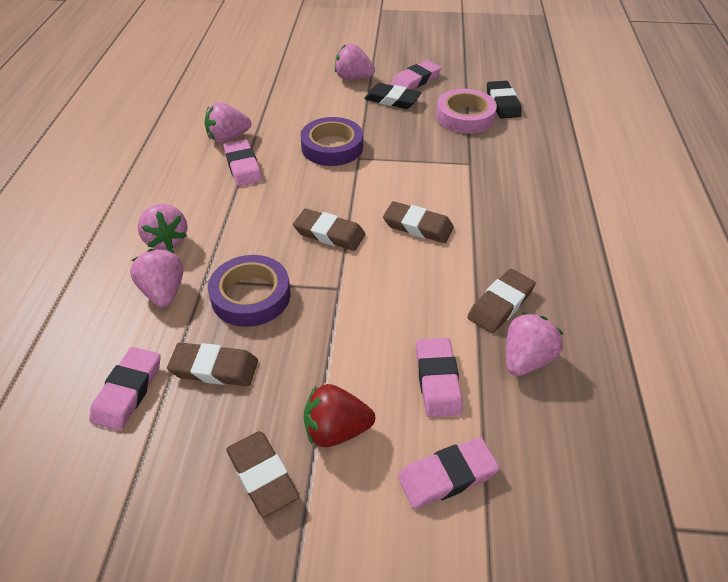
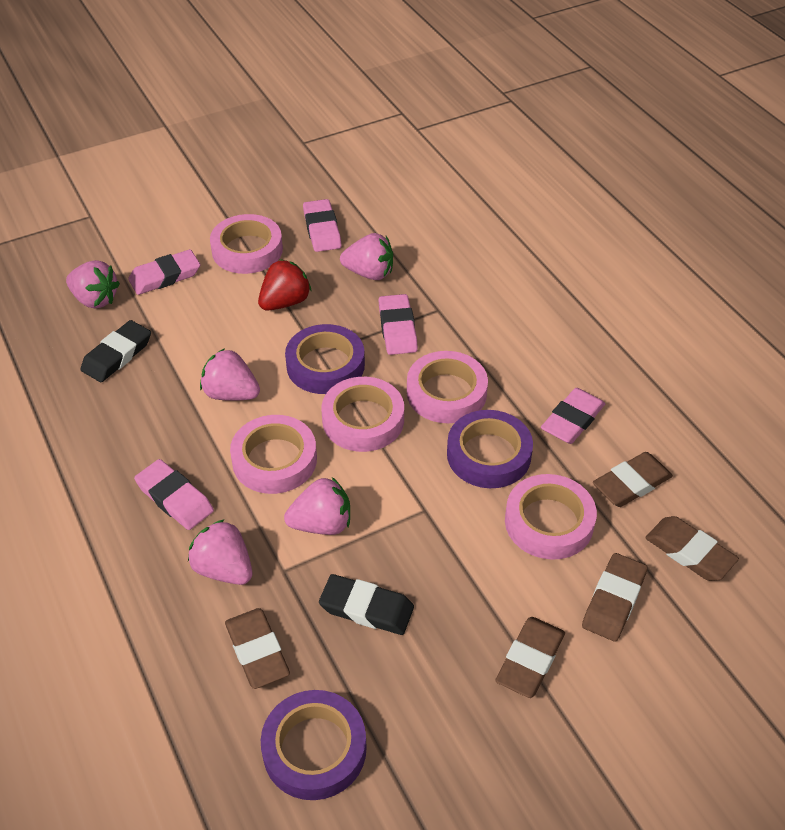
pink tape: 1 -> 5
purple tape: 2 -> 3

